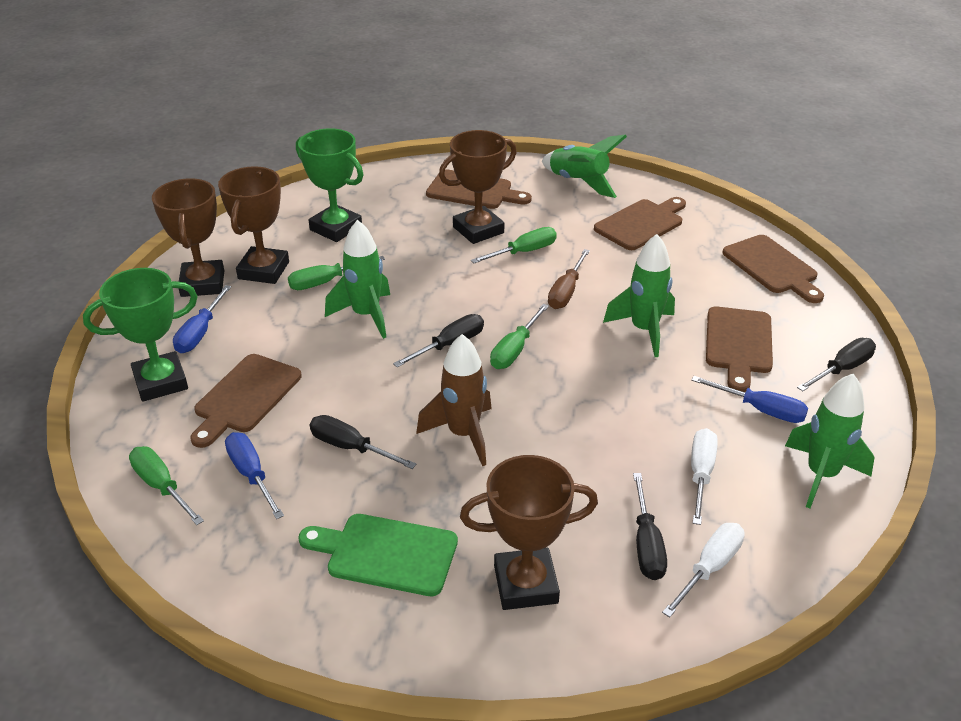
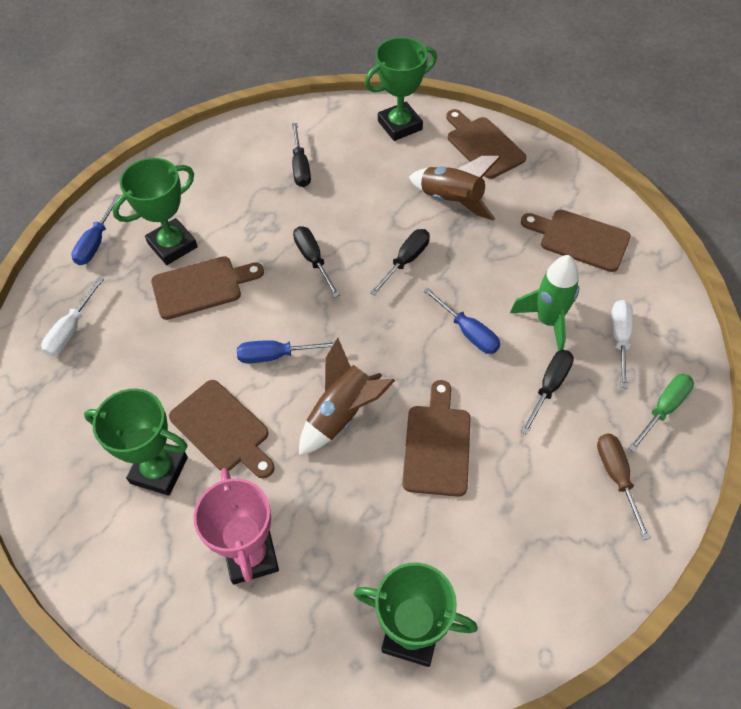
brown rocket: 1 -> 2
brown trophy: 4 -> 0
green cutting board: 1 -> 0
green rocket: 4 -> 1
green screwdriver: 4 -> 1
green trophy: 2 -> 4
pink trophy: 0 -> 1

